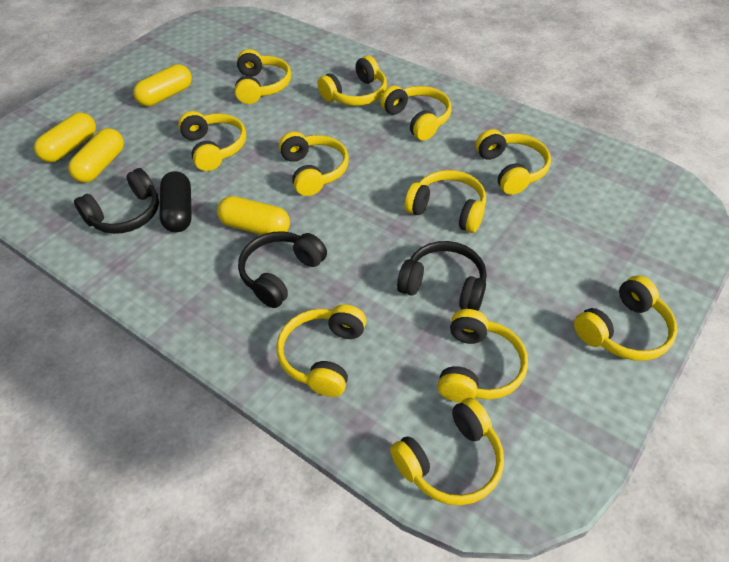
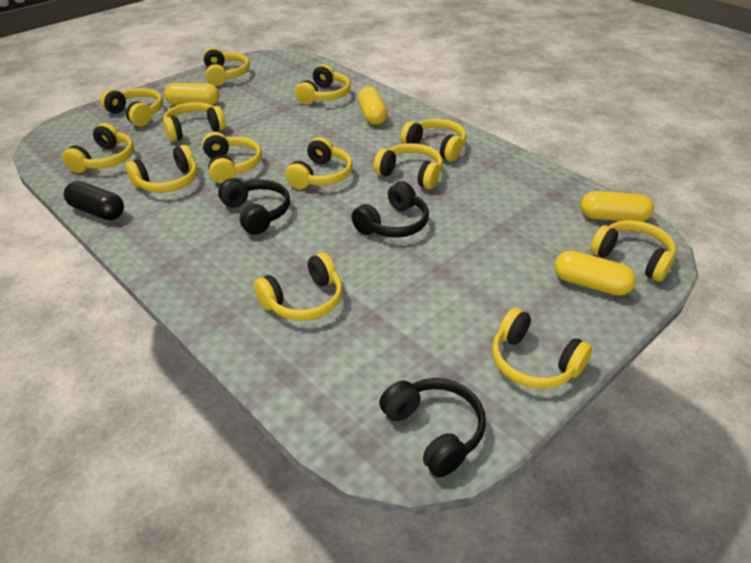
yellow headphones: 11 -> 13

